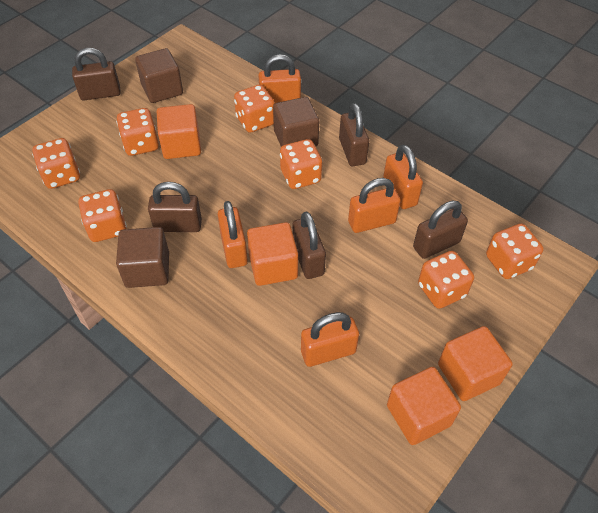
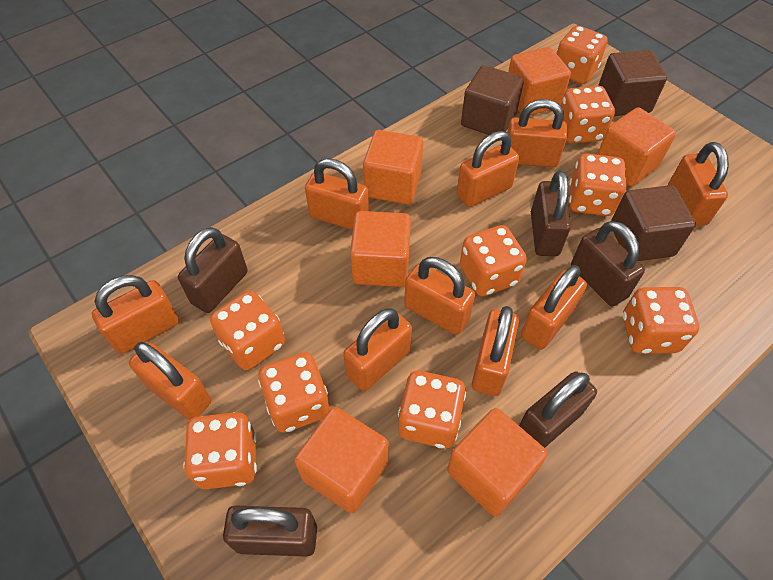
orange cube: 4 -> 6
orange dice: 7 -> 9
orange padlock: 5 -> 10

